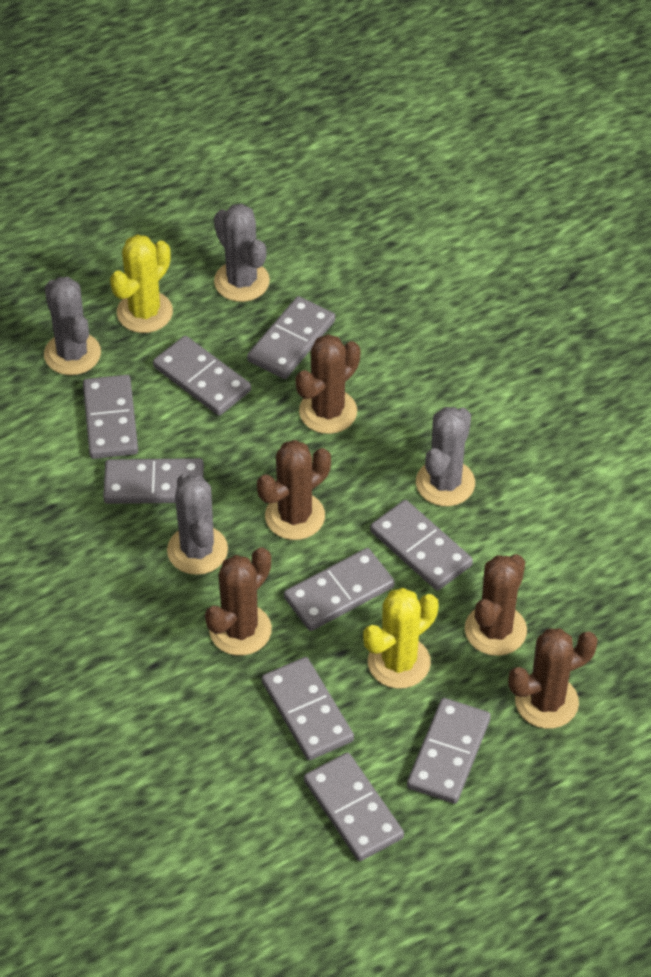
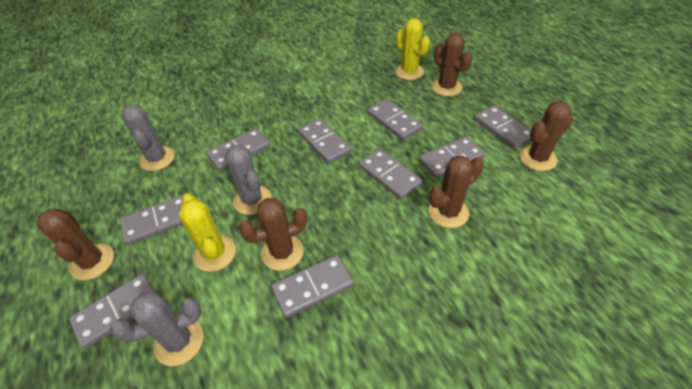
grey cactus: 4 -> 3

